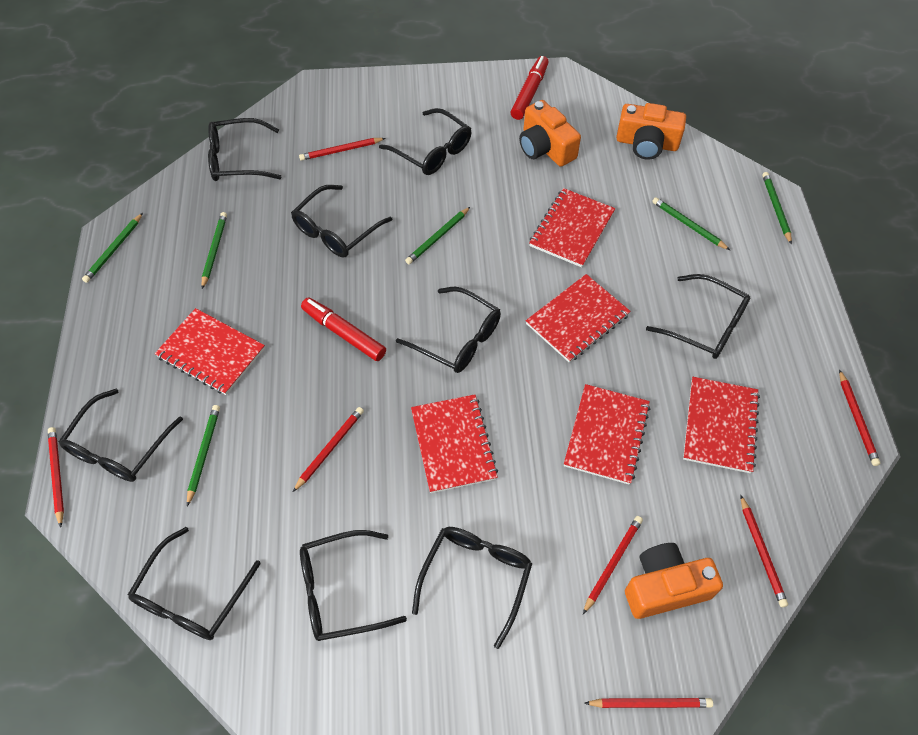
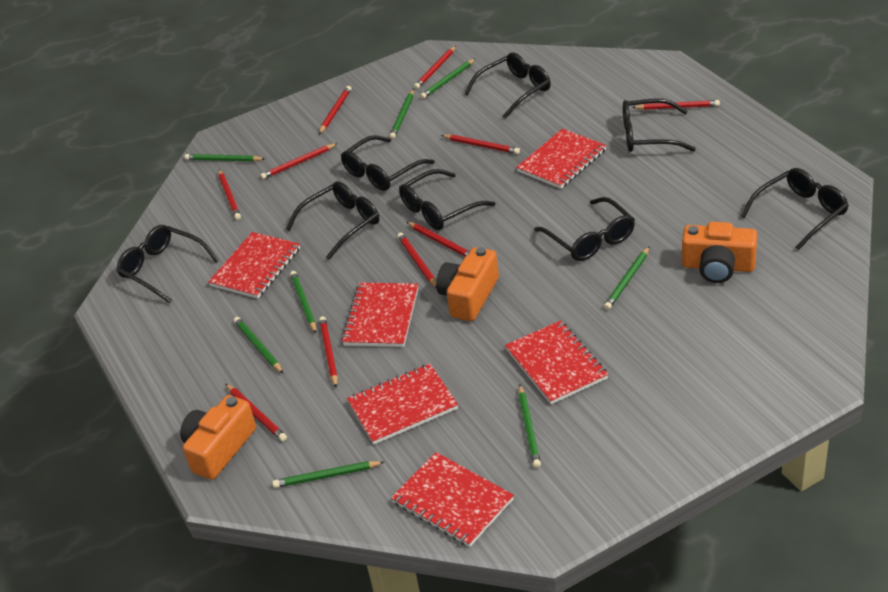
black glasses: 9 -> 8
green pencil: 6 -> 8
red marker: 2 -> 0
red pencil: 7 -> 10

